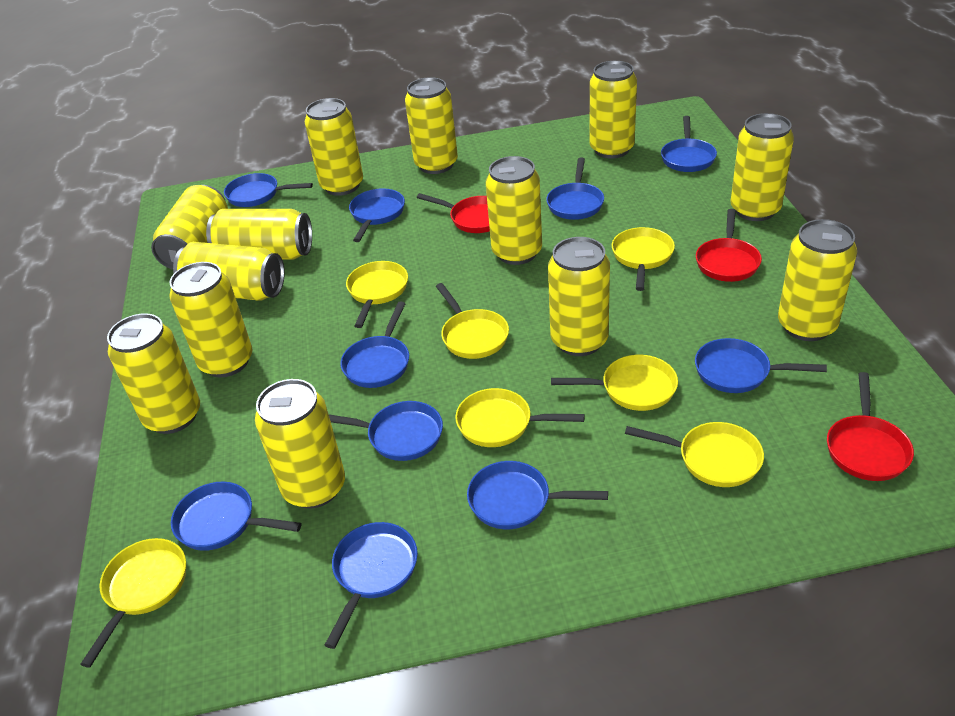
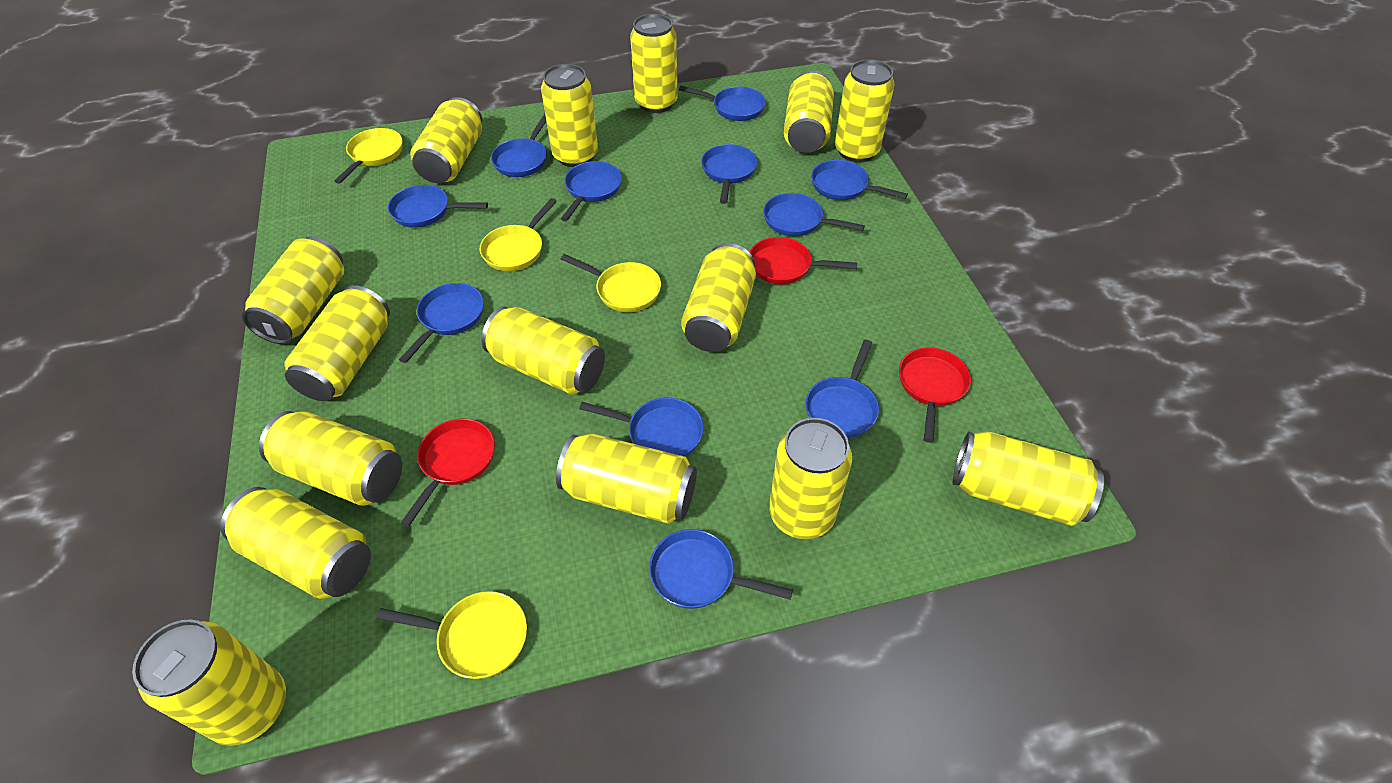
blue pan: 10 -> 11
yellow can: 13 -> 15
yellow pan: 7 -> 4

